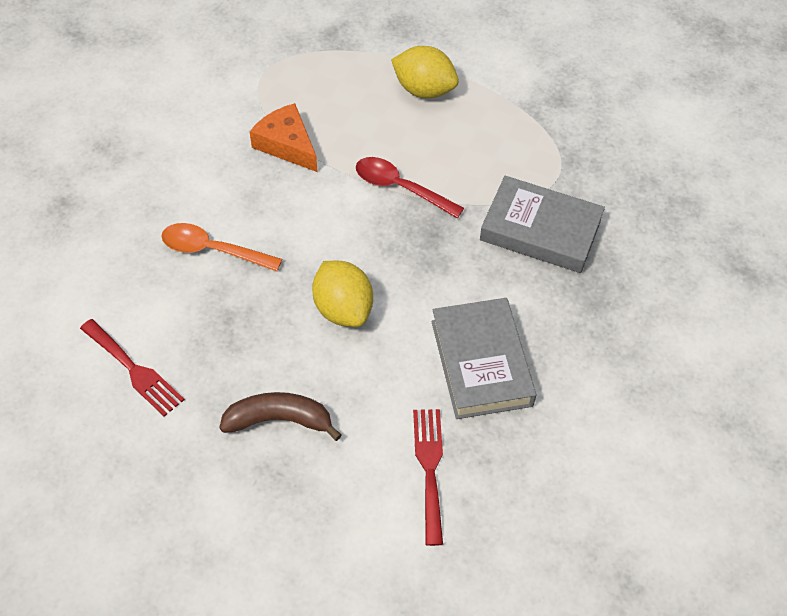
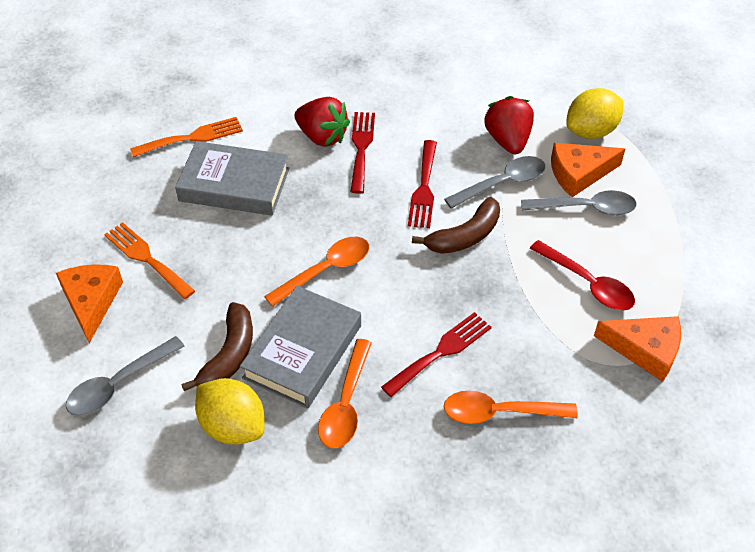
brown banana: 1 -> 2
grey spoon: 0 -> 3
orange cheese: 1 -> 3
orange fork: 0 -> 2
orange spoon: 1 -> 3
red fork: 2 -> 3
red strawberry: 0 -> 2

